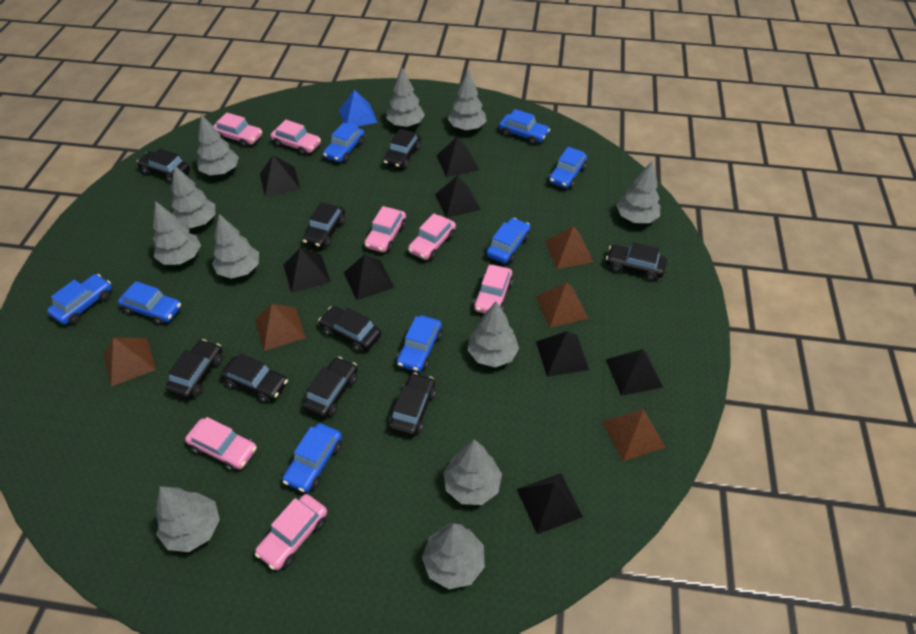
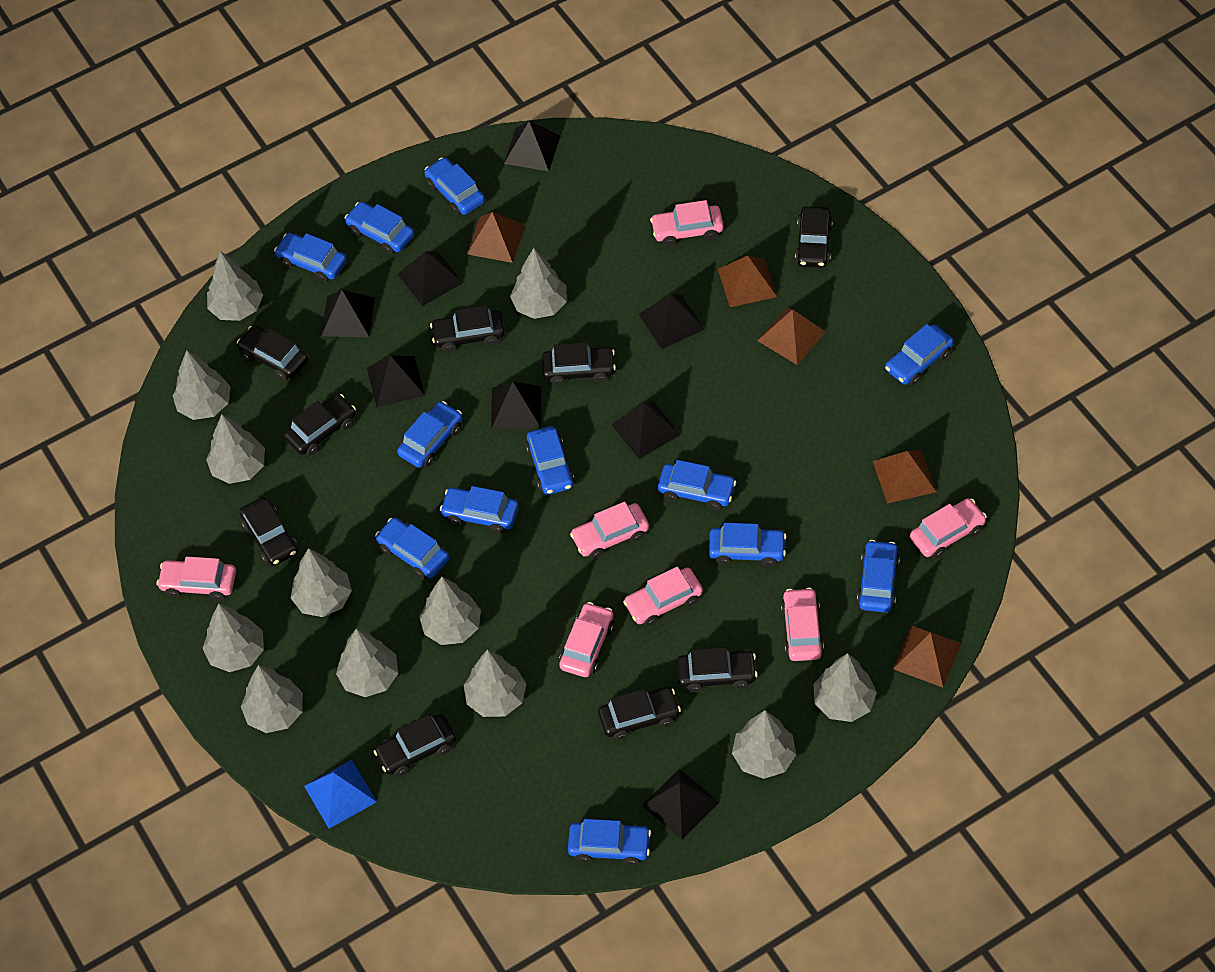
blue car: 8 -> 12
grey tree: 11 -> 12

